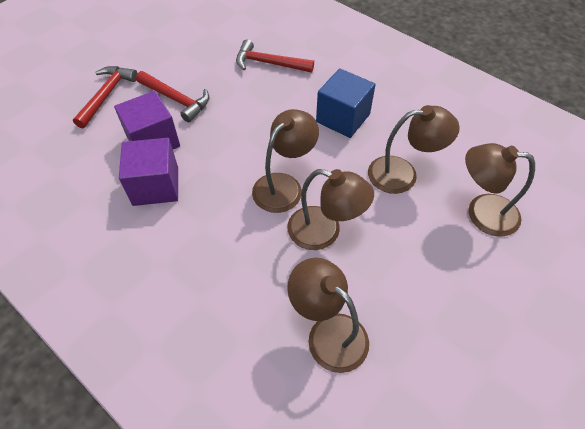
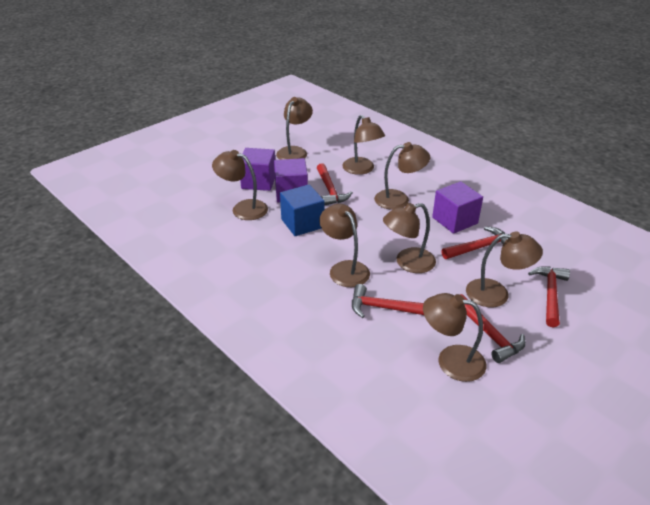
brown lamp: 5 -> 8
purple cube: 2 -> 3
red hammer: 3 -> 5

